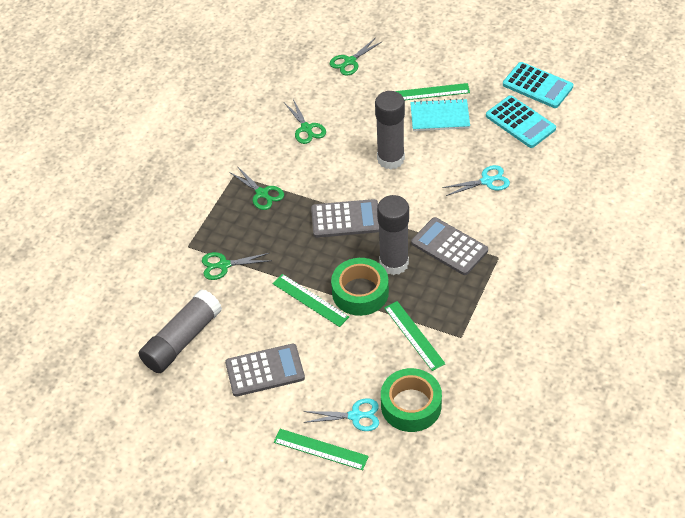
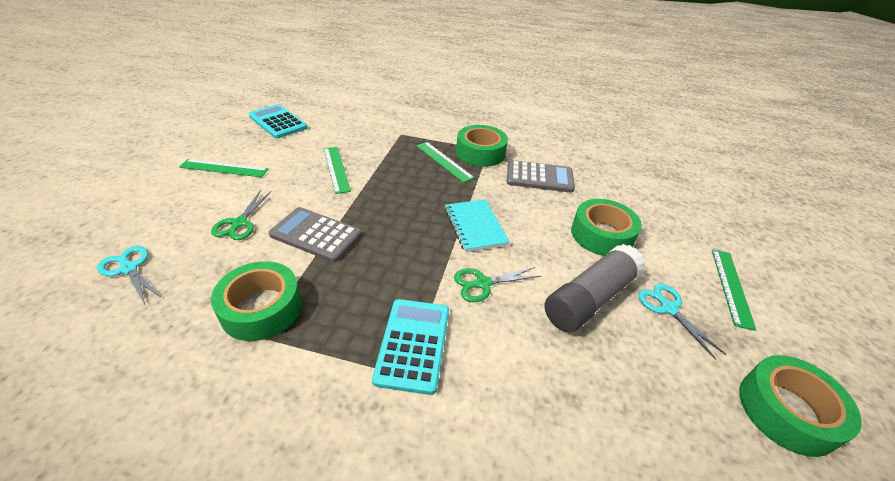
green scissors: 4 -> 2
green tape: 2 -> 4
grey calculator: 3 -> 2
grey glue stick: 3 -> 1

